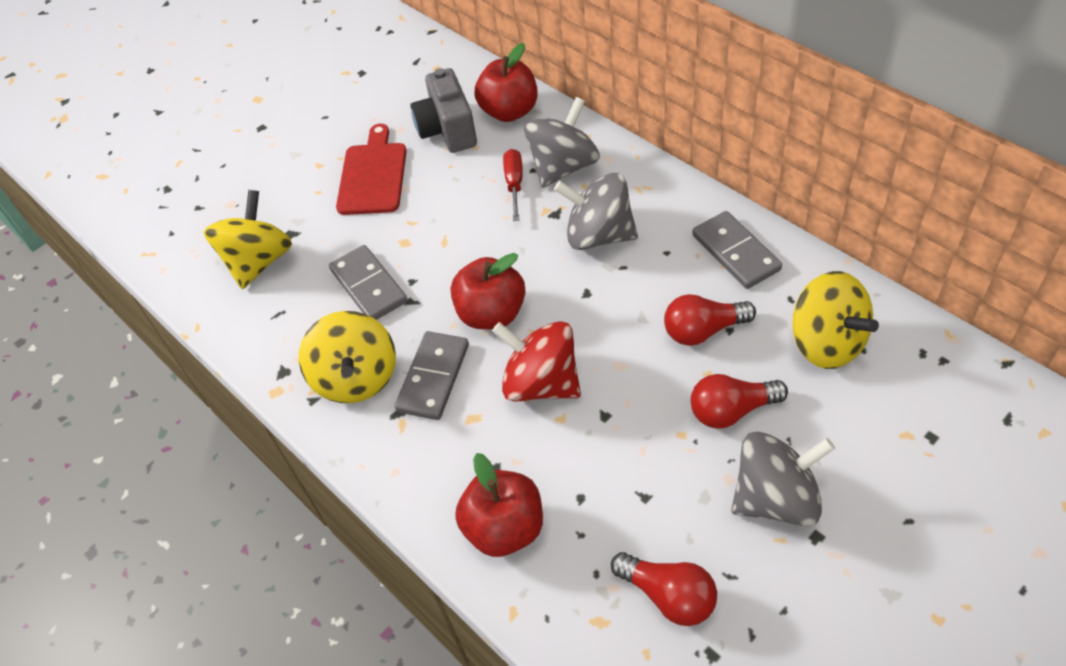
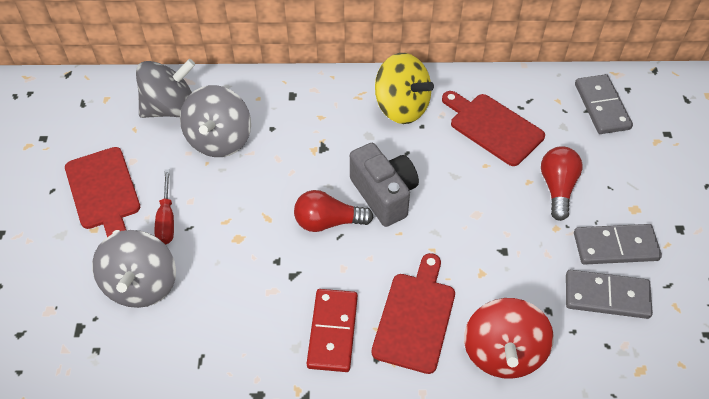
red apple: 3 -> 0
red cutting board: 1 -> 3
red domino: 0 -> 1
red light bulb: 3 -> 2
yellow spinning top: 3 -> 1

